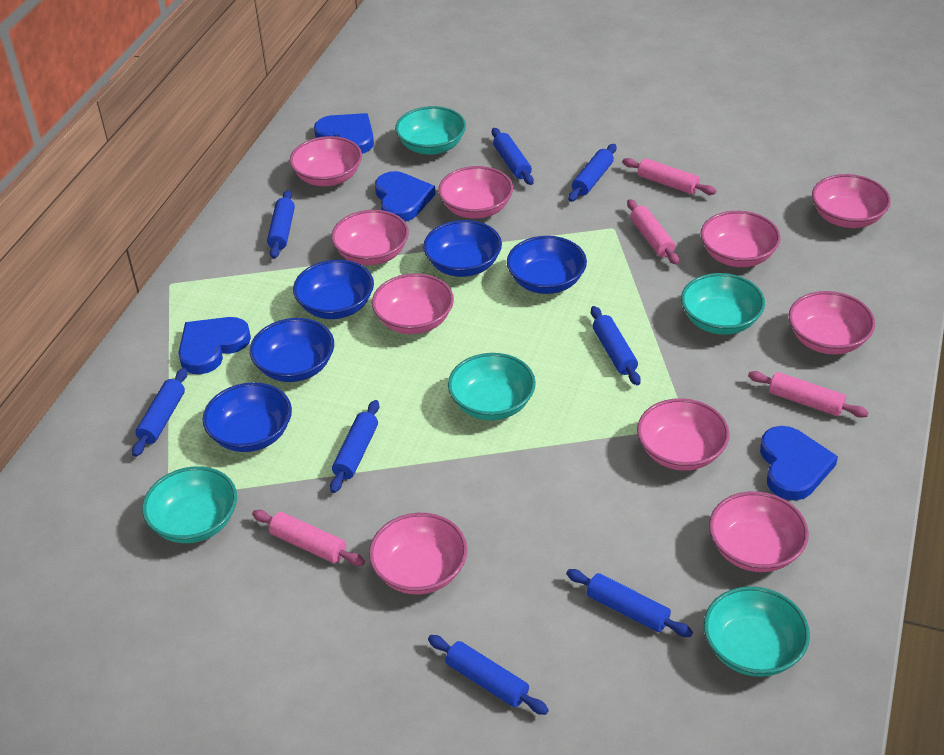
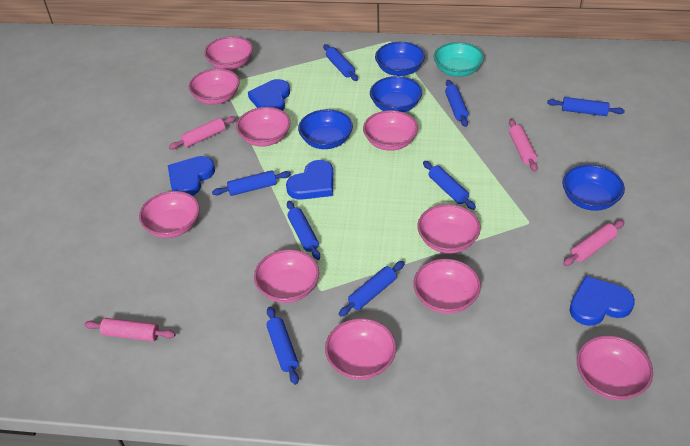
blue bowl: 5 -> 4
turquoise bowl: 5 -> 1

